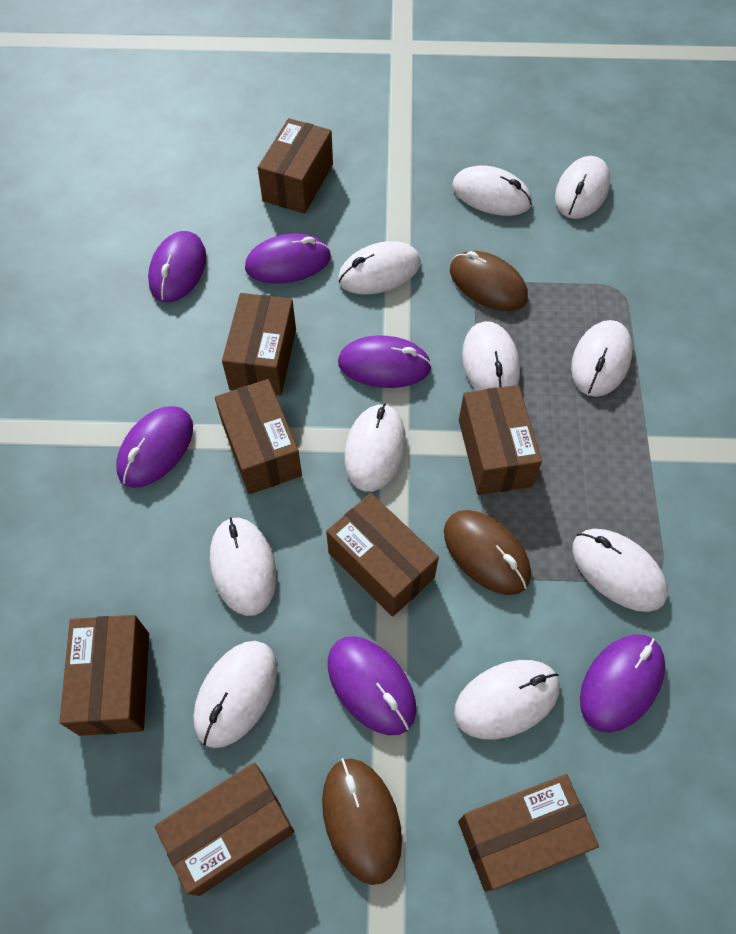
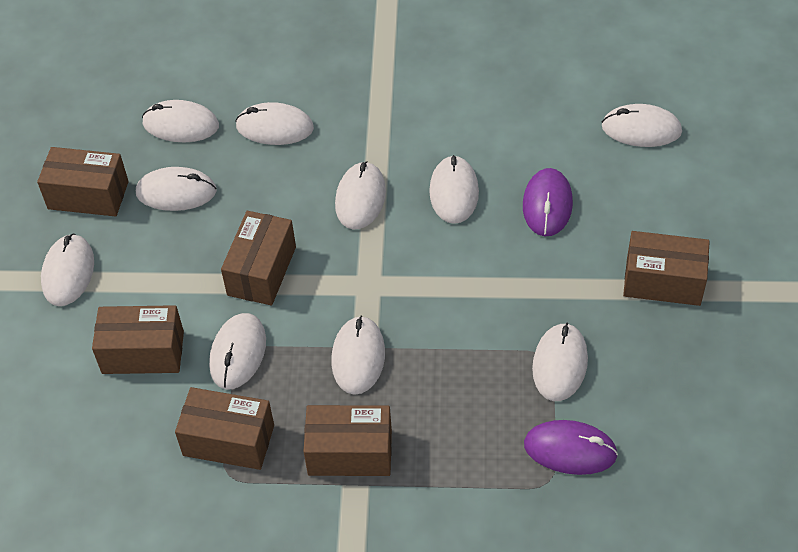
brown box: 8 -> 6
brown mouse: 3 -> 0
purple mouse: 6 -> 2

